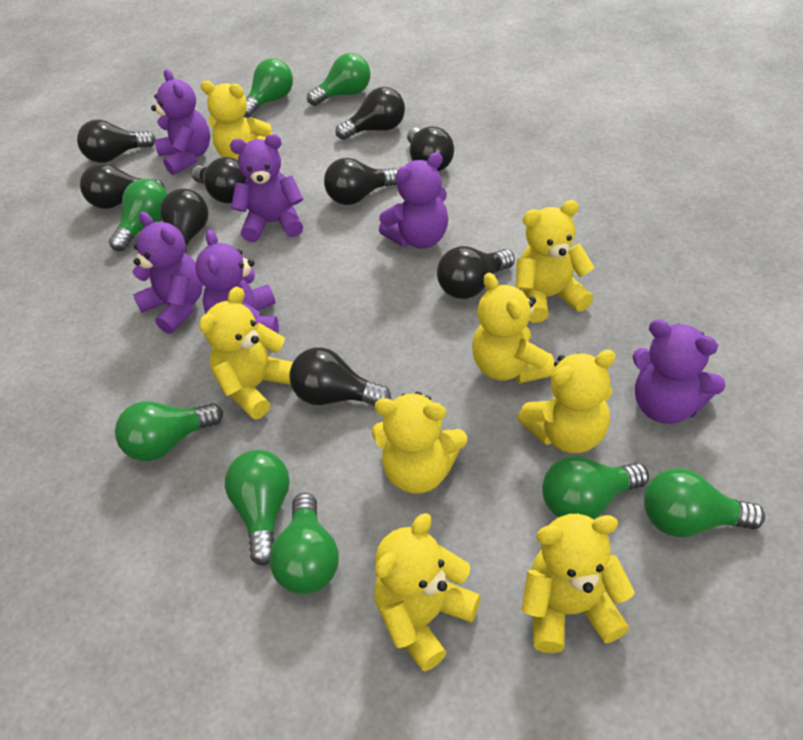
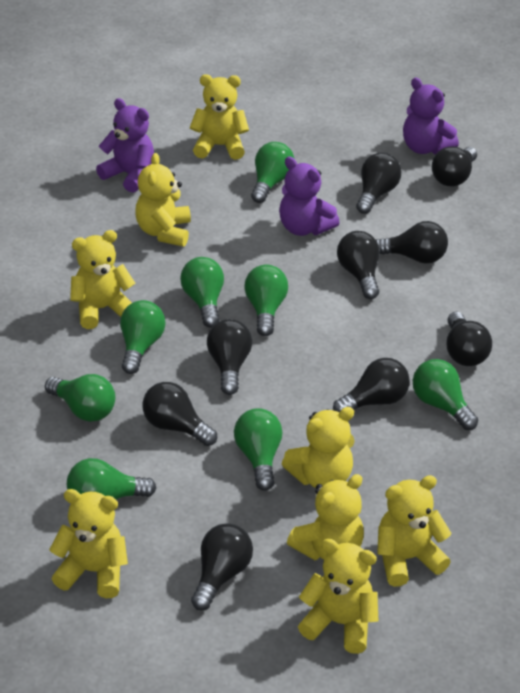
purple teddy bear: 6 -> 3

